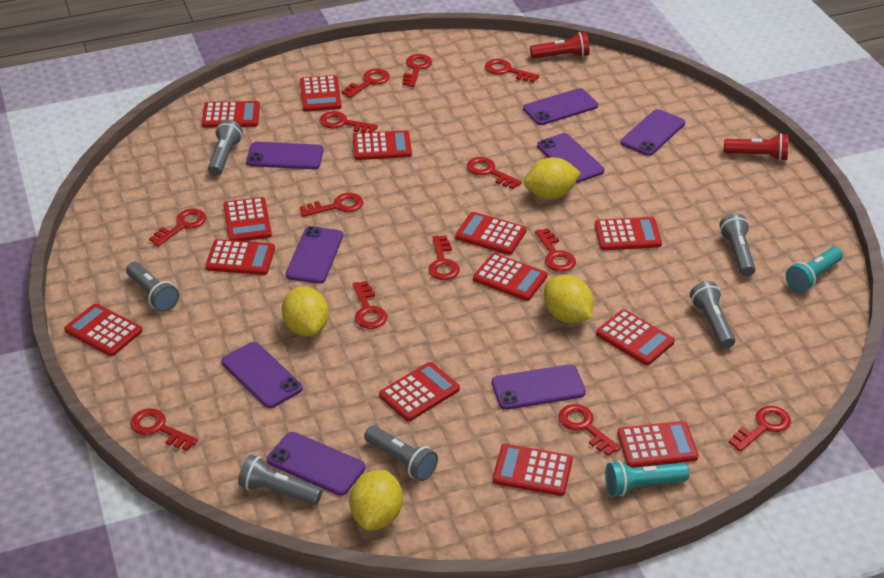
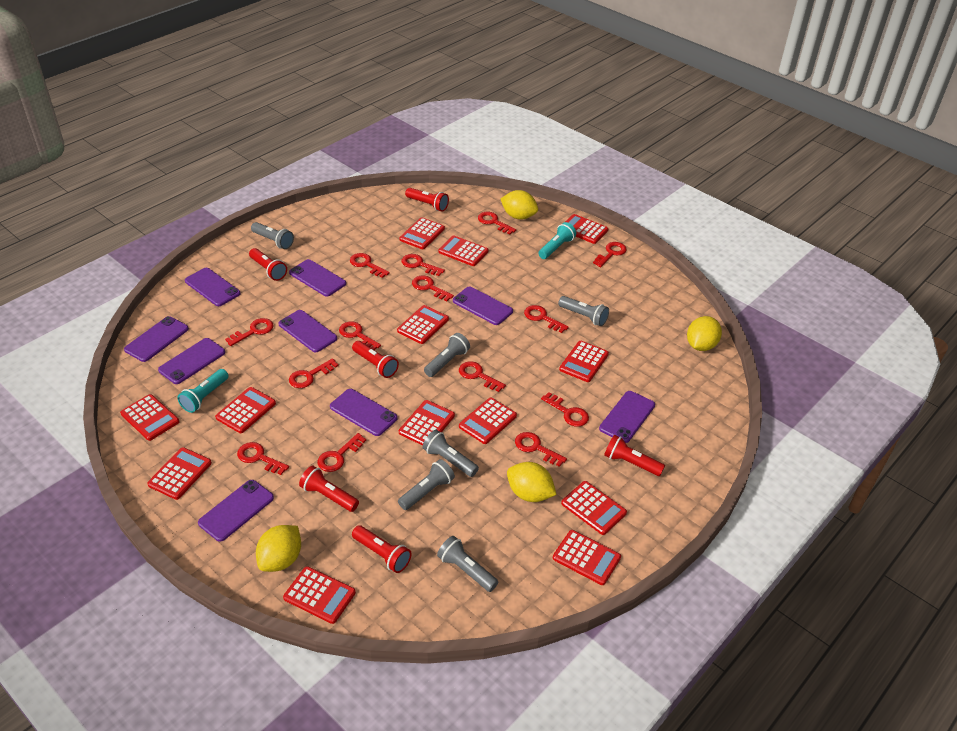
purple phone: 8 -> 9
red flashlight: 2 -> 6
red key: 13 -> 14

